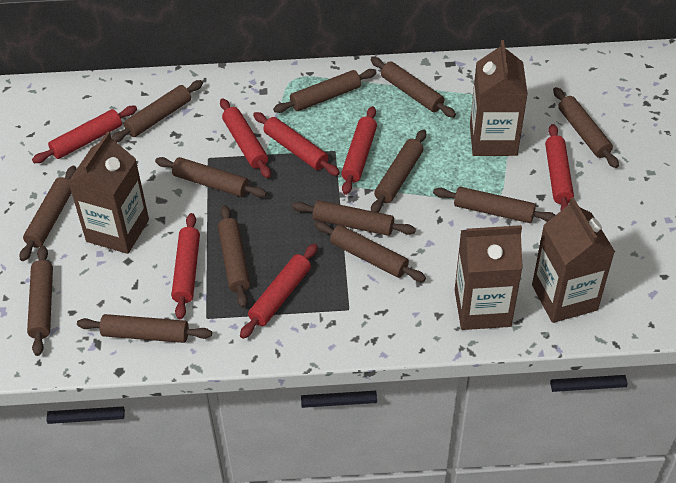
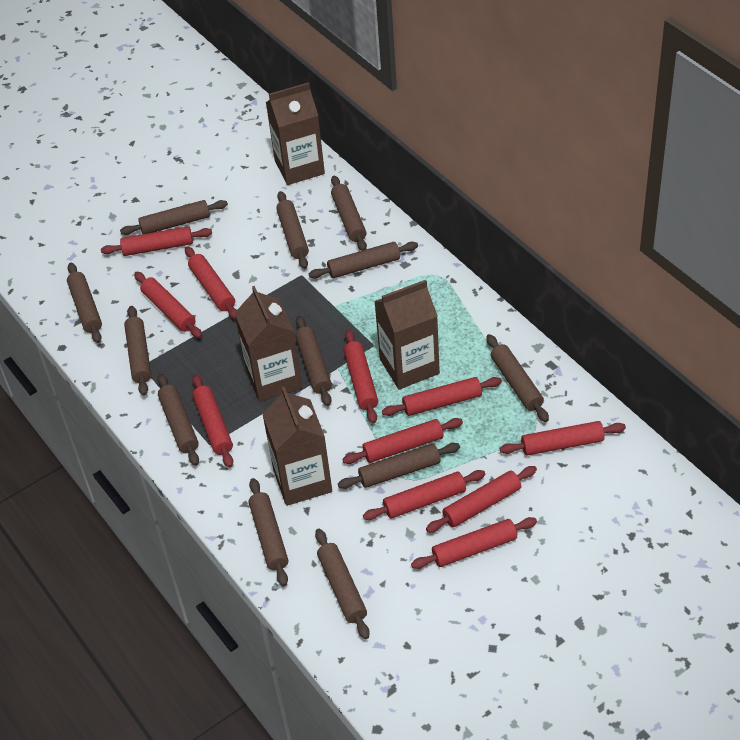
brown rolling pin: 13 -> 12
red rolling pin: 7 -> 11

